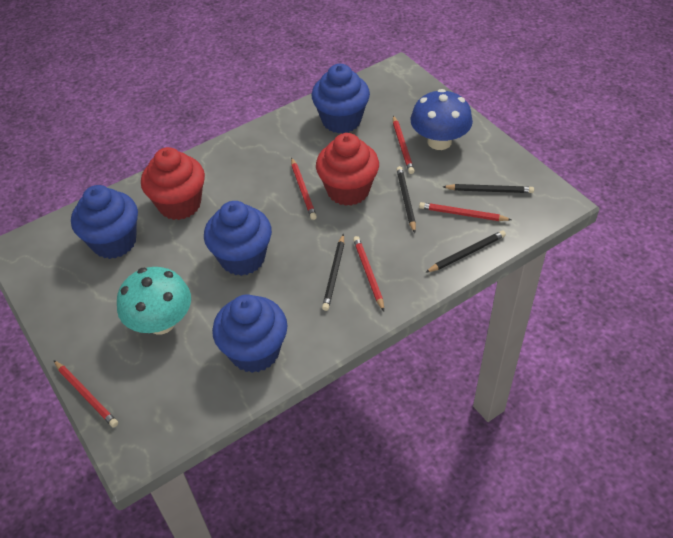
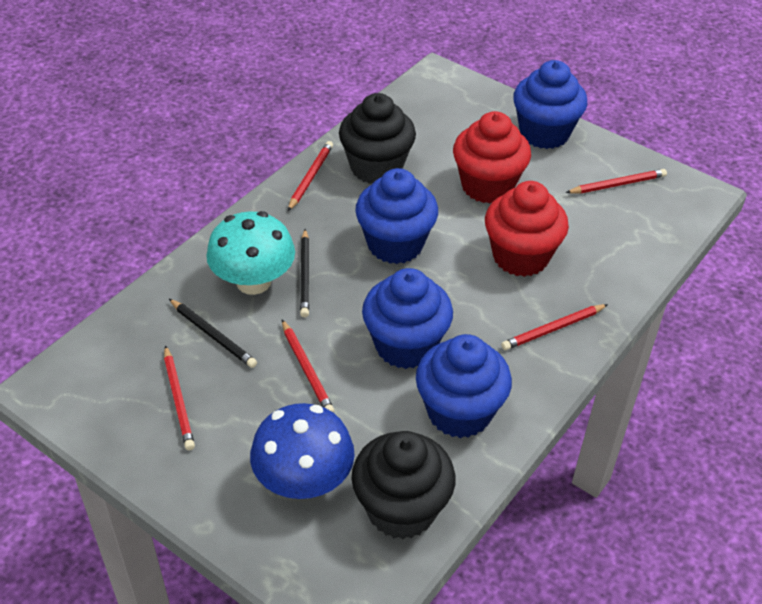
black cupcake: 0 -> 2
black pencil: 4 -> 2

